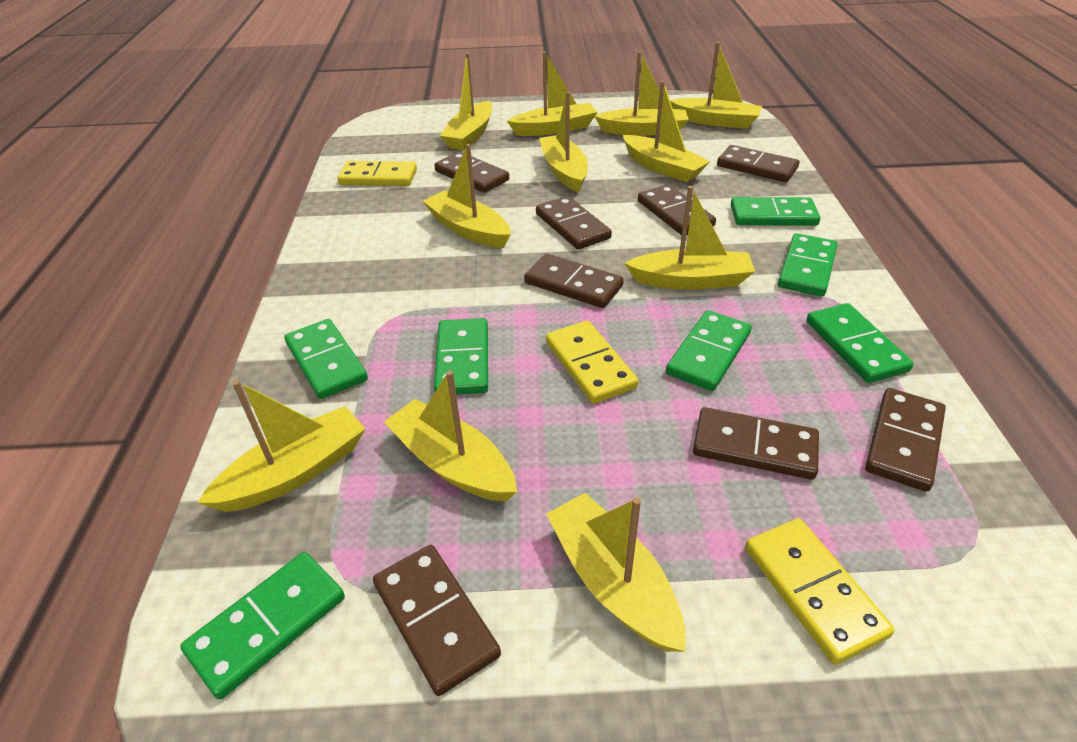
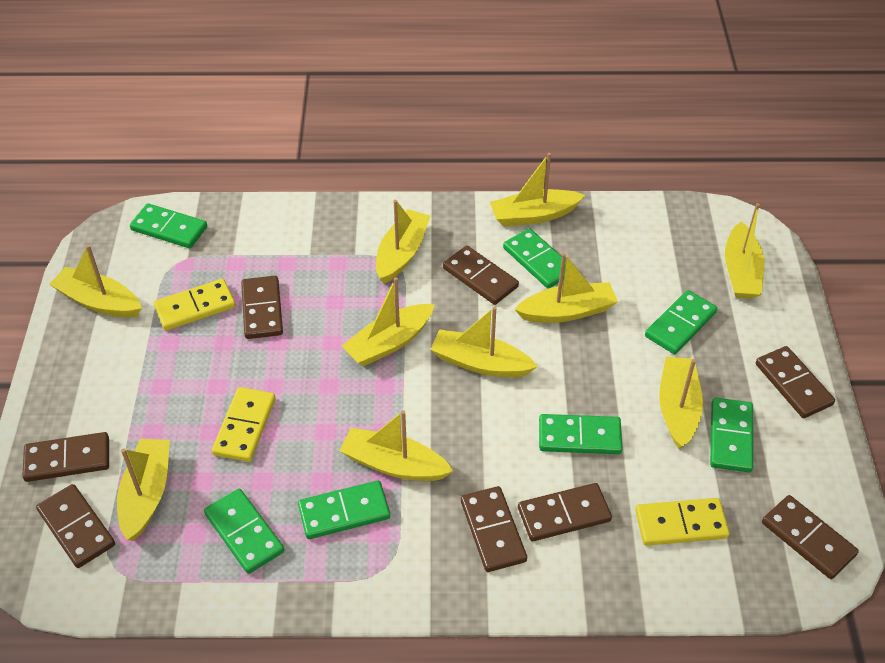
yellow boat: 11 -> 10

